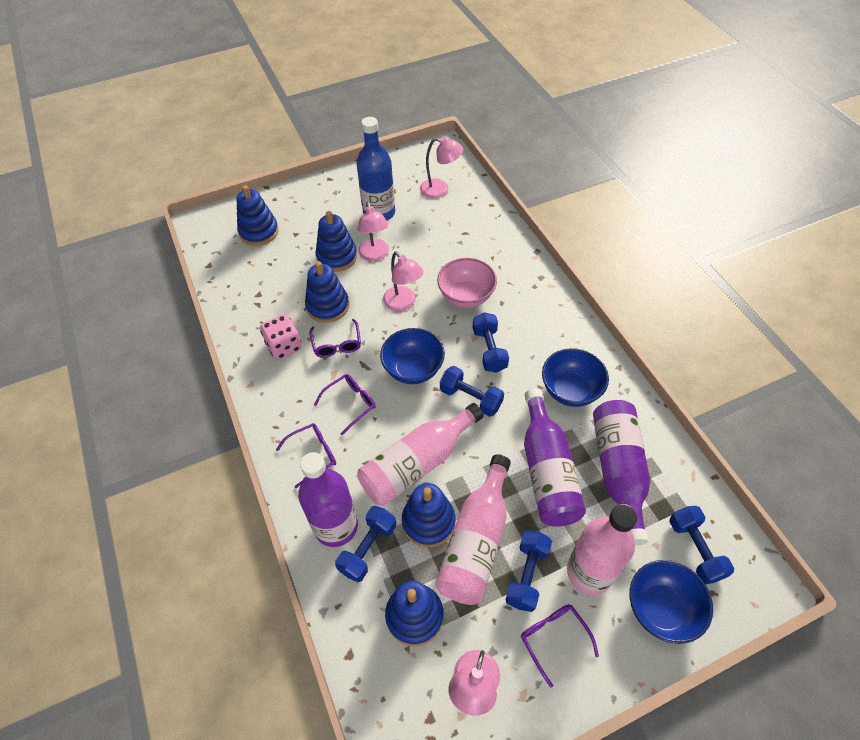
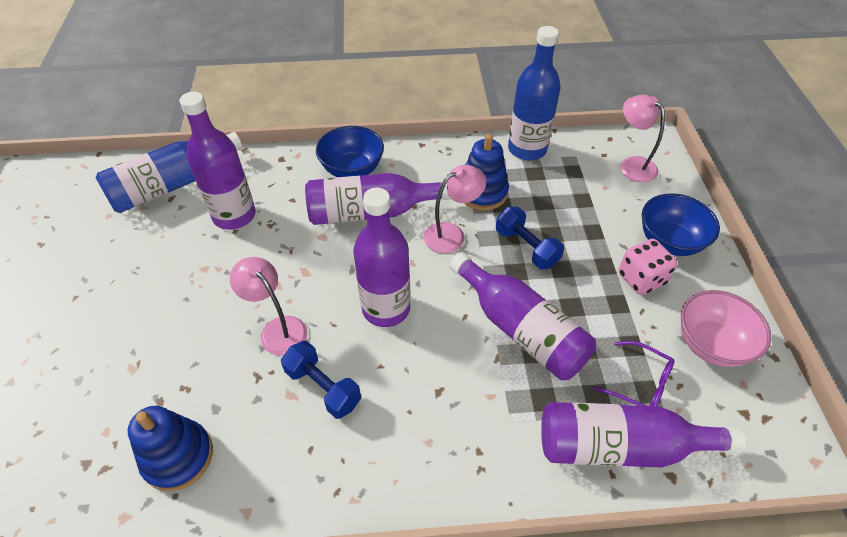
blue bottle: 1 -> 2
blue bowl: 3 -> 2
blue dumbbell: 5 -> 2
blue stacking toy: 5 -> 2
pink bottle: 3 -> 0
pink lamp: 4 -> 3
purple bottle: 3 -> 5
purple glasses: 4 -> 1

